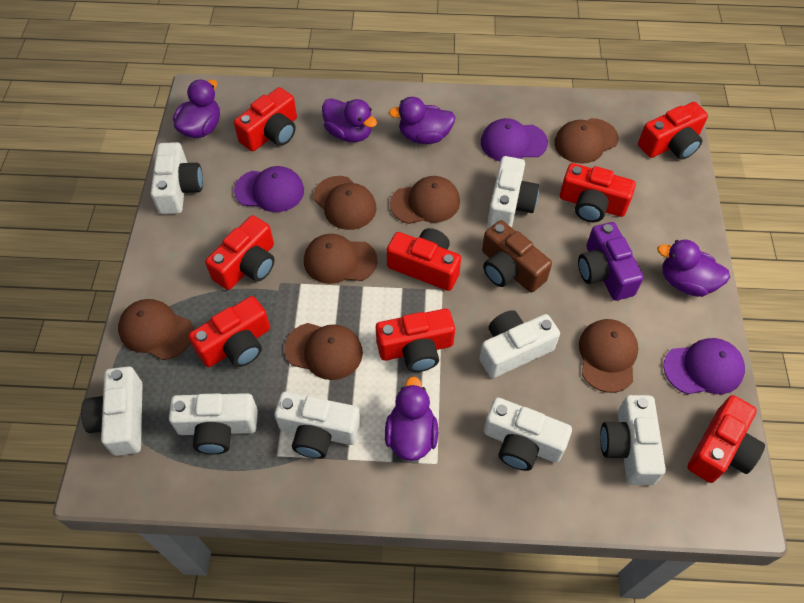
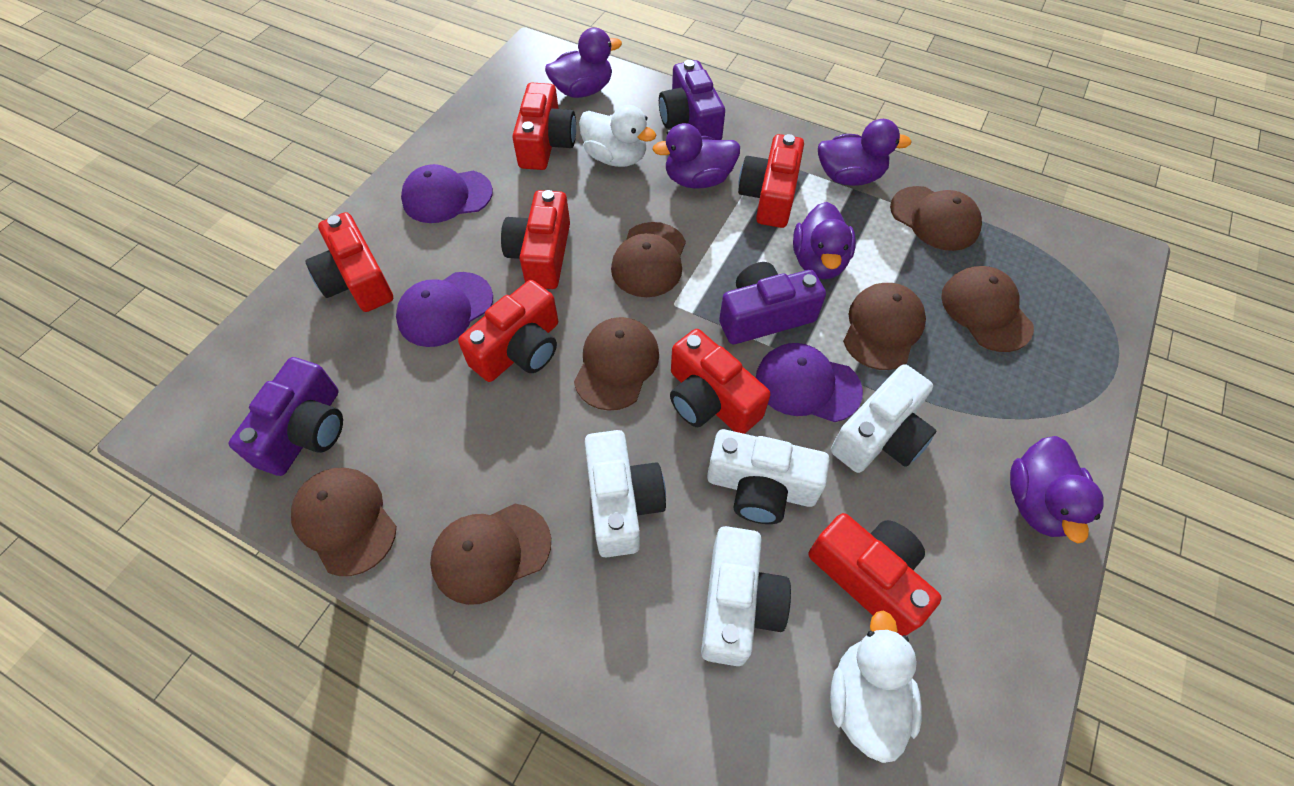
brown camera: 1 -> 0
purple camera: 1 -> 3
red camera: 8 -> 7
white camera: 8 -> 4
white duck: 0 -> 2

